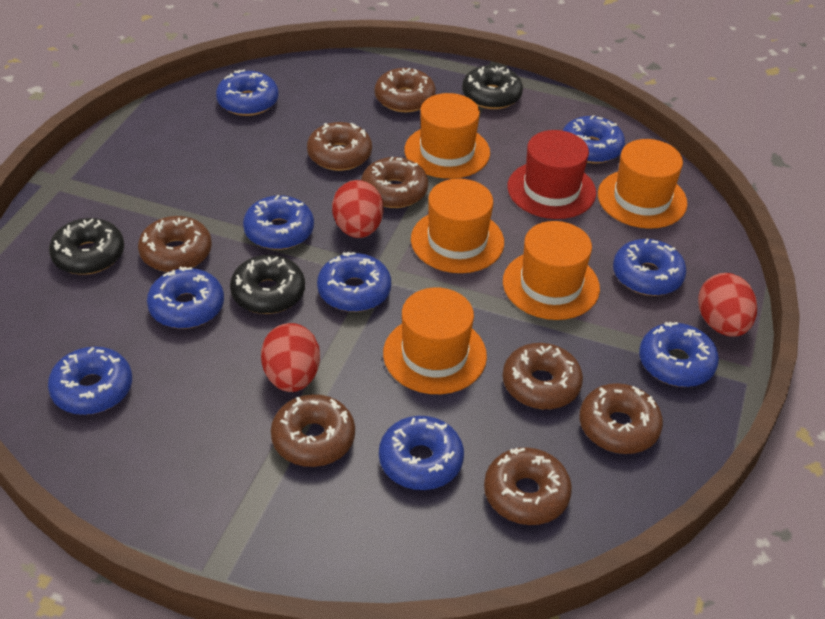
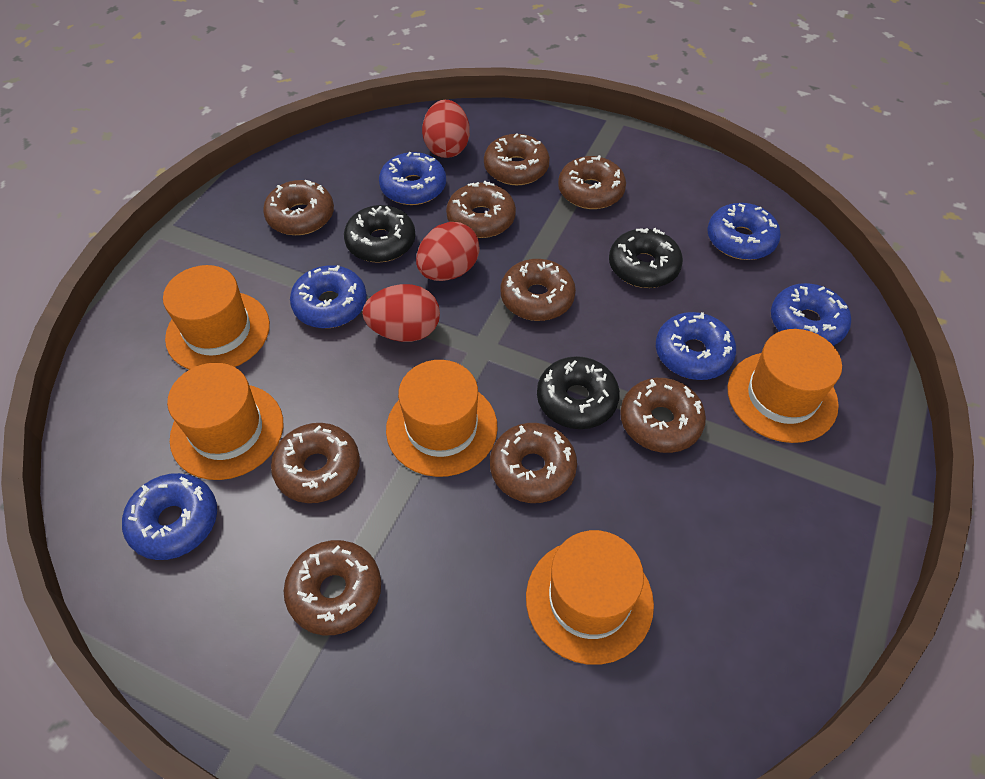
blue donut: 9 -> 6
brown donut: 8 -> 9
red hat: 1 -> 0

